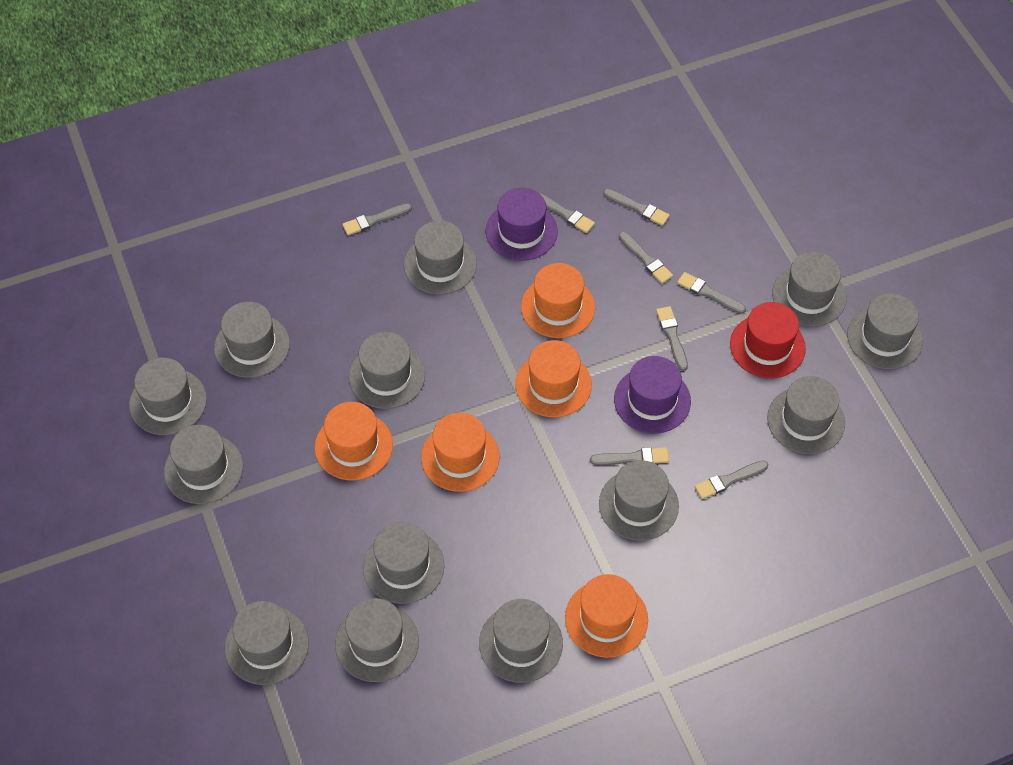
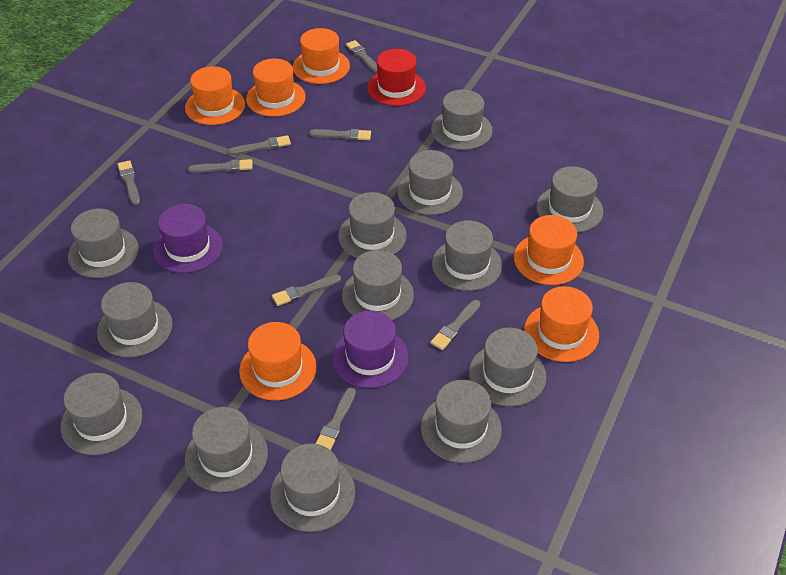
orange hat: 5 -> 6

